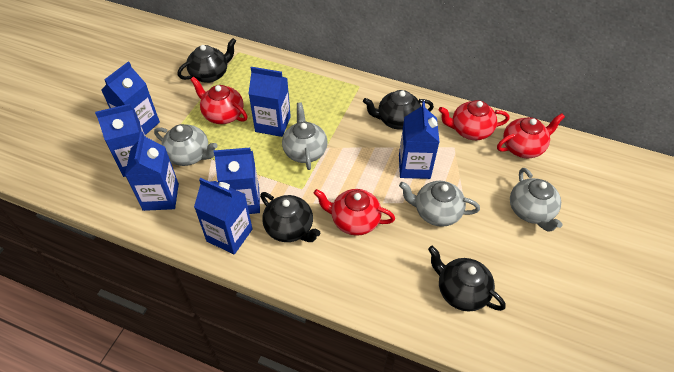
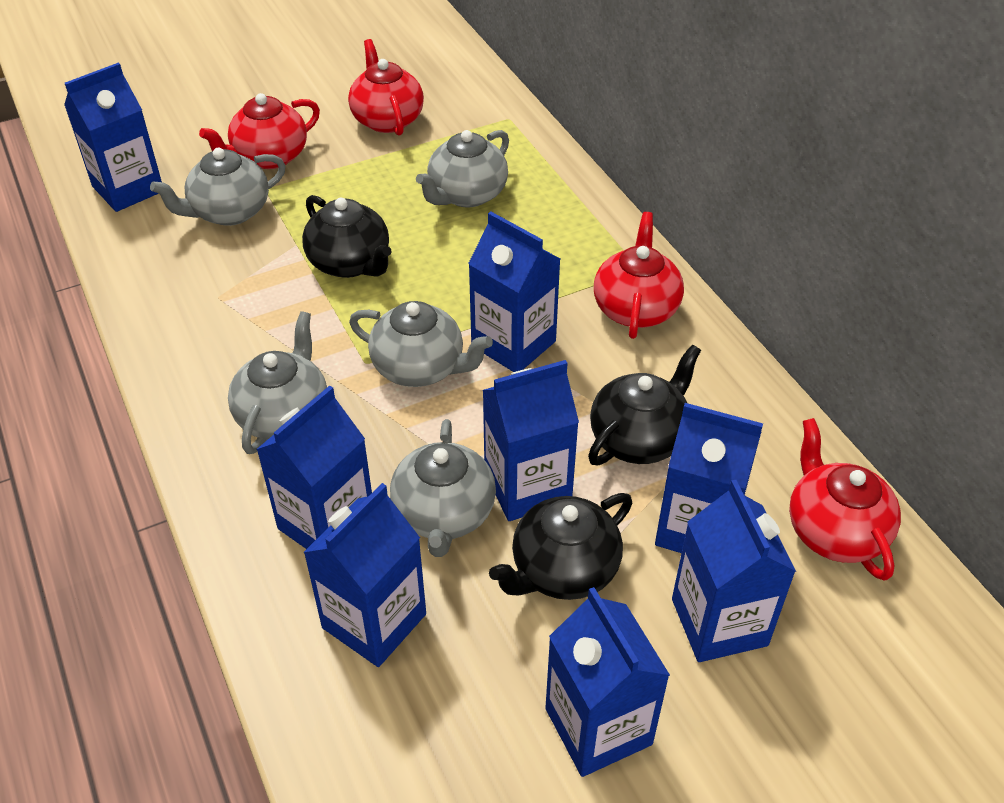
black teapot: 4 -> 3
blue carton: 7 -> 8
grey teapot: 4 -> 5

